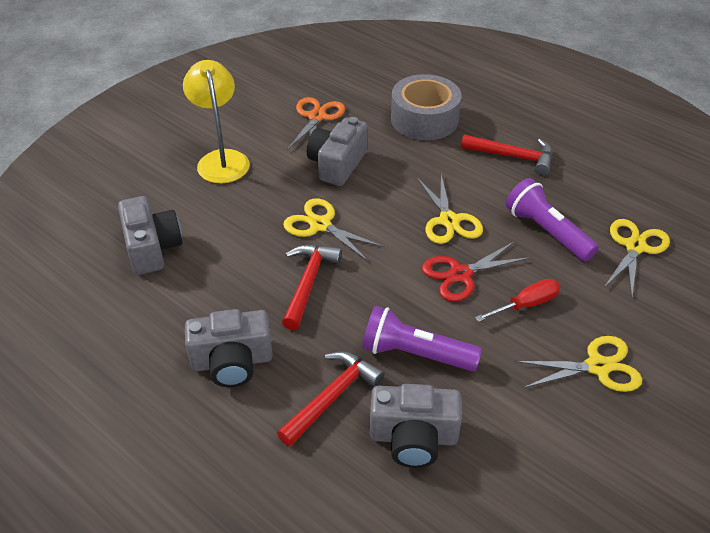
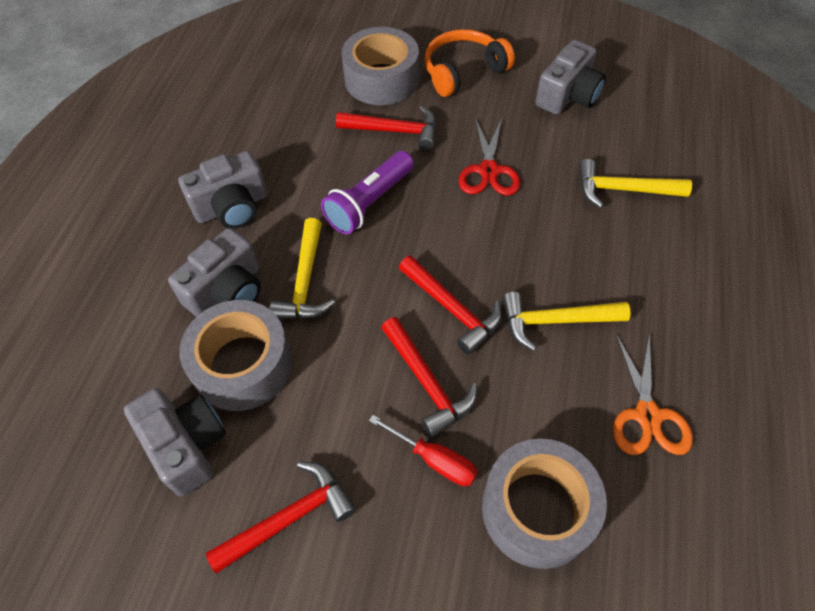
grey tape: 1 -> 3
orange headphones: 0 -> 1
purple flashlight: 2 -> 1
red hammer: 3 -> 4
yellow hammer: 0 -> 3
yellow lamp: 1 -> 0
yellow scissors: 4 -> 0

